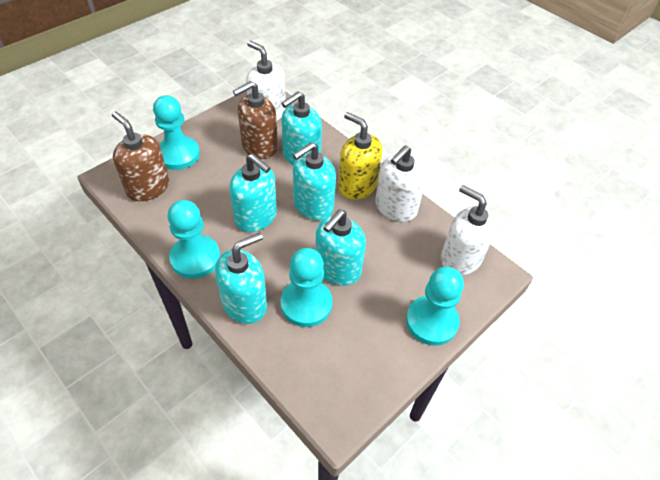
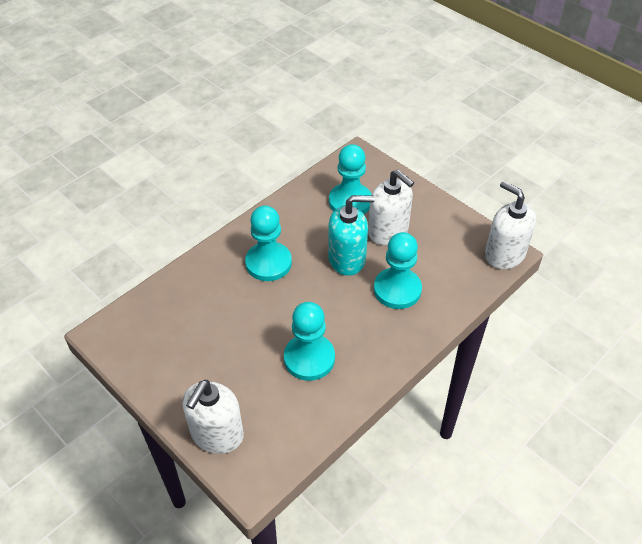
brown soap dispenser: 2 -> 0
turquoise soap dispenser: 5 -> 1
yellow soap dispenser: 1 -> 0

